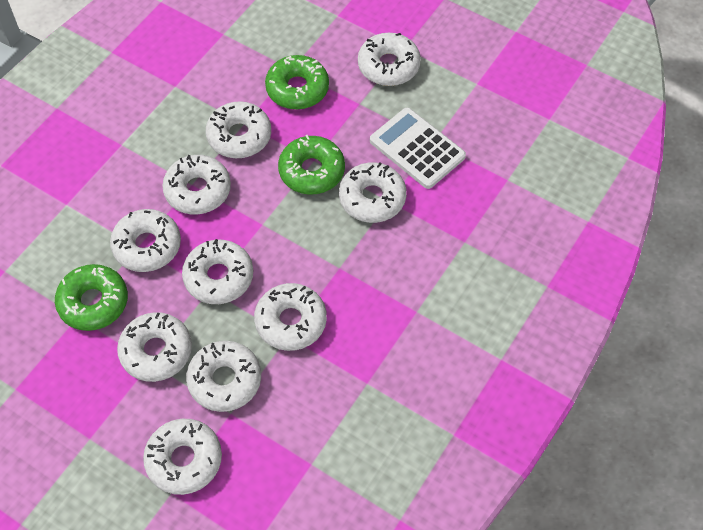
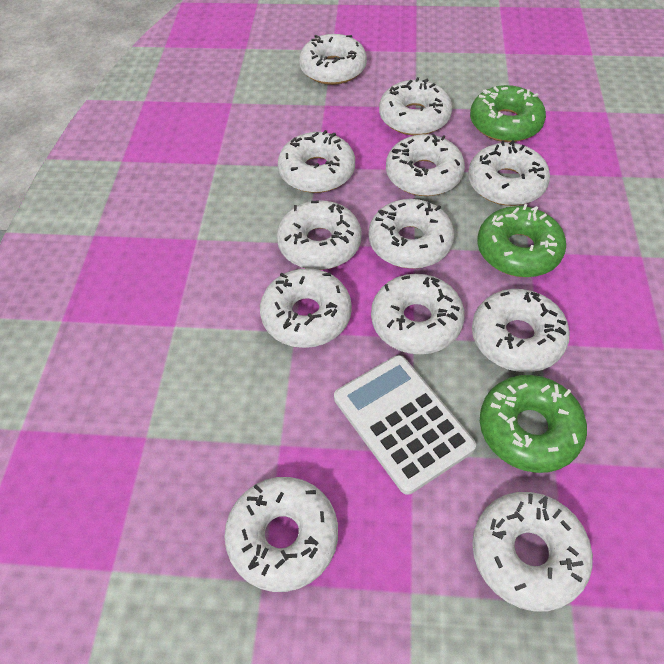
white donut: 10 -> 12

